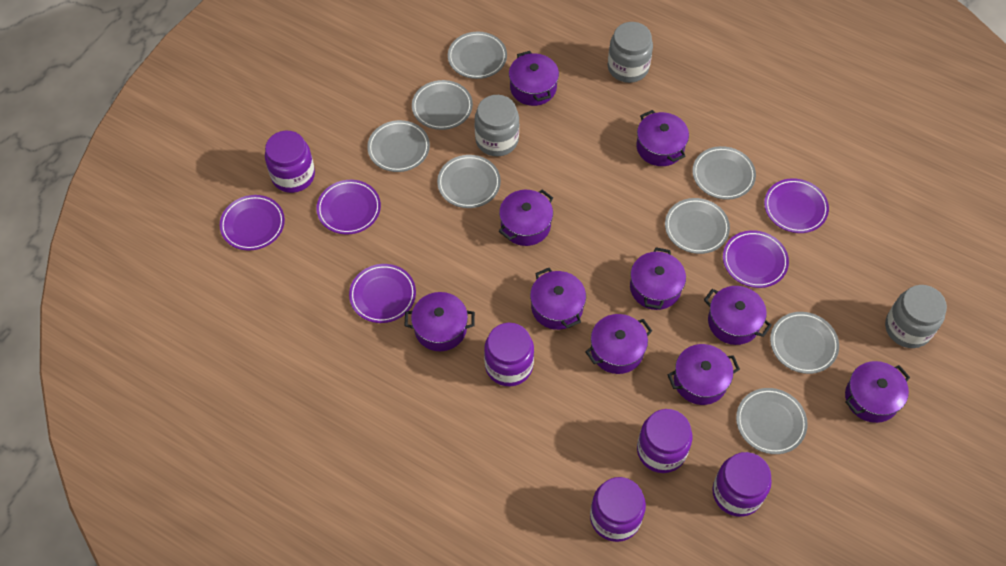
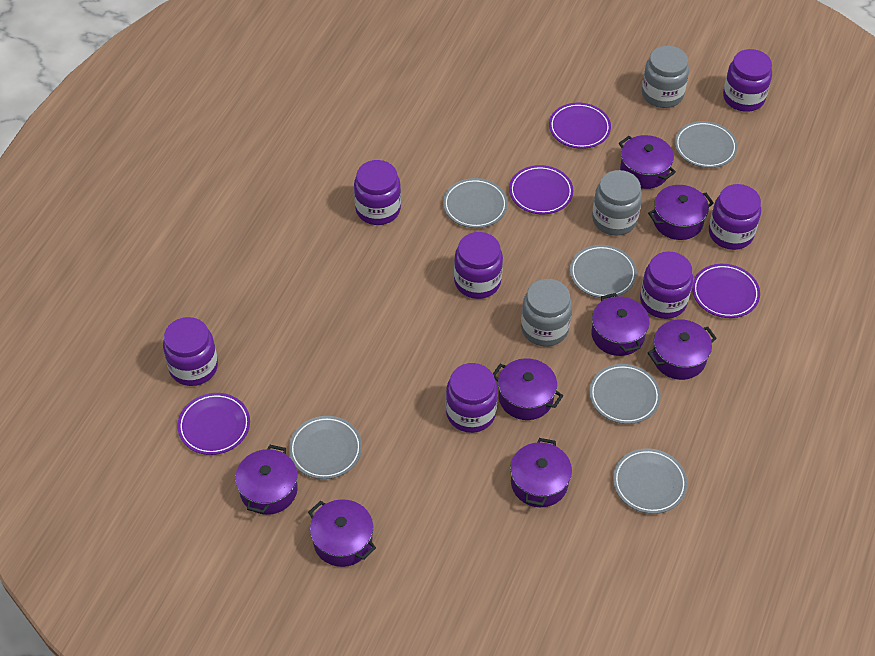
grey plate: 8 -> 6
purple jar: 5 -> 7
purple plate: 5 -> 4
purple pot: 10 -> 8

